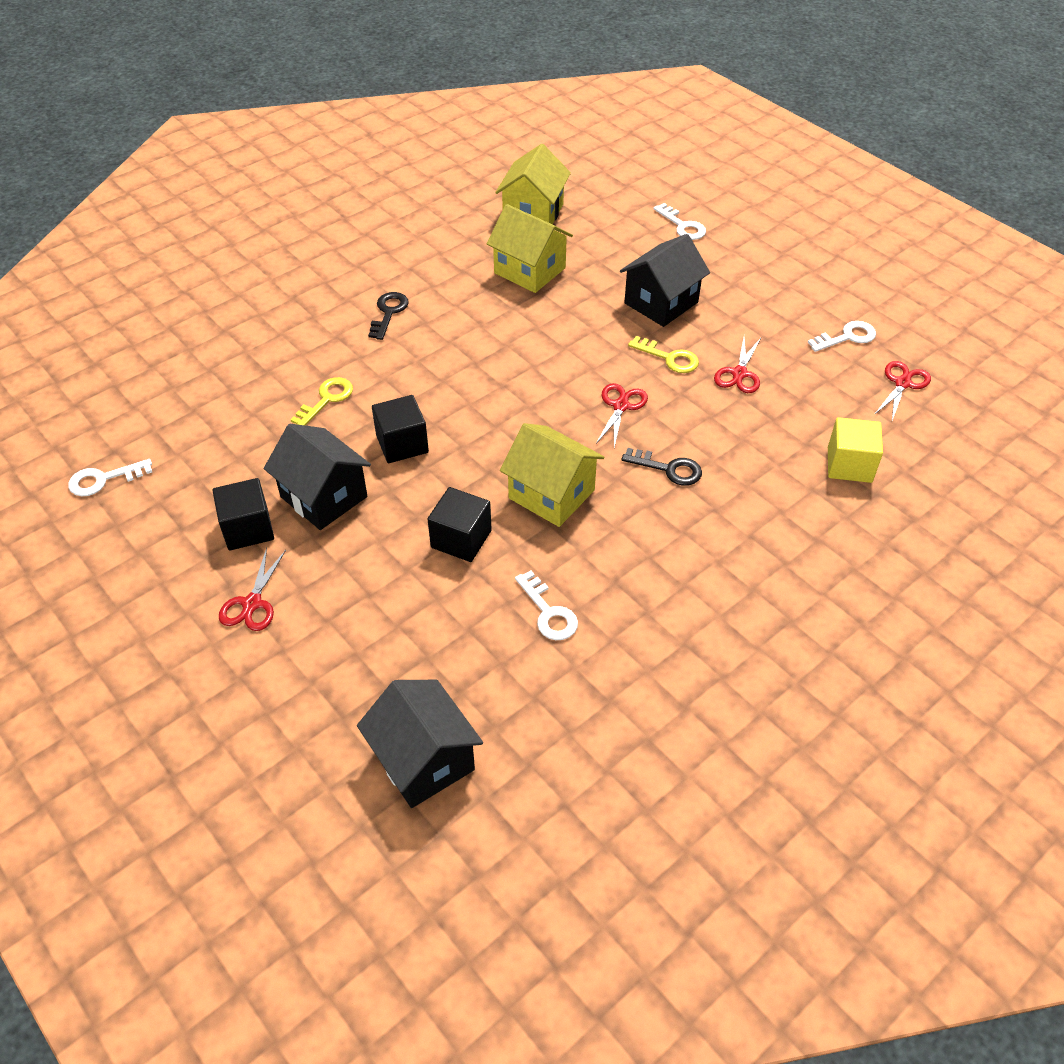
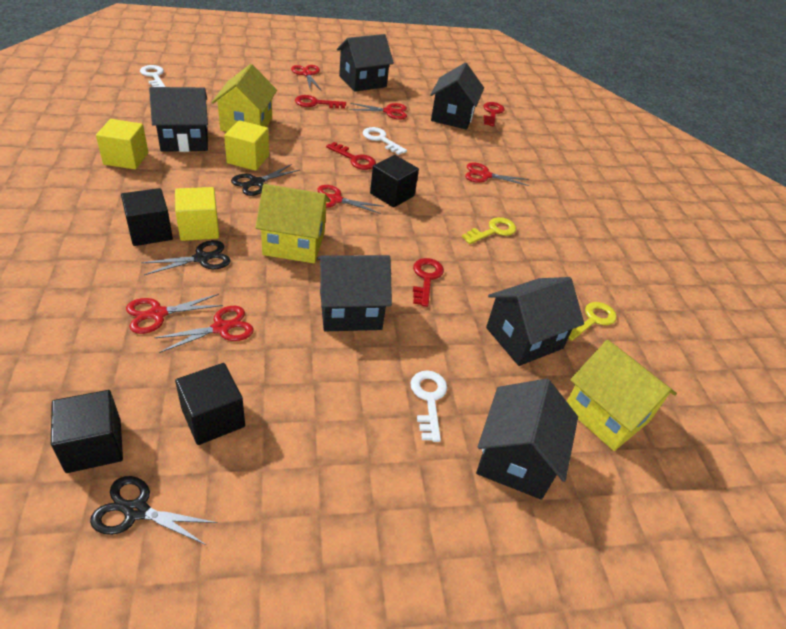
black cube: 3 -> 4
black house: 3 -> 6
black key: 2 -> 0
black scissors: 0 -> 3
red key: 0 -> 4
red scissors: 4 -> 6
white key: 4 -> 3
yellow cube: 1 -> 3

